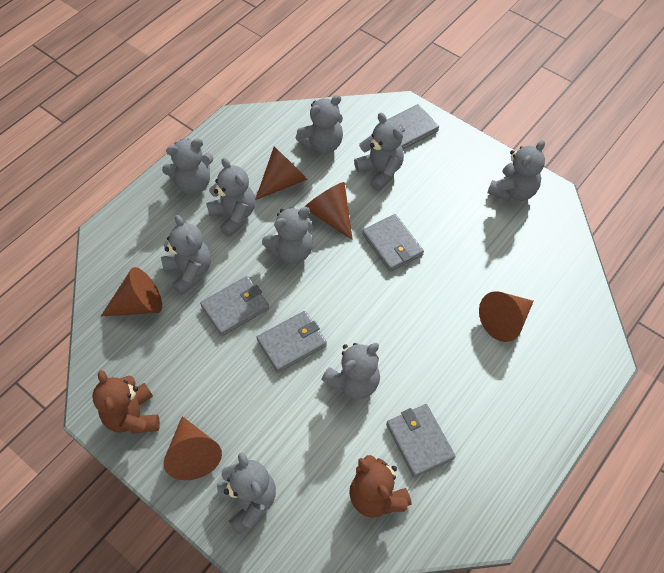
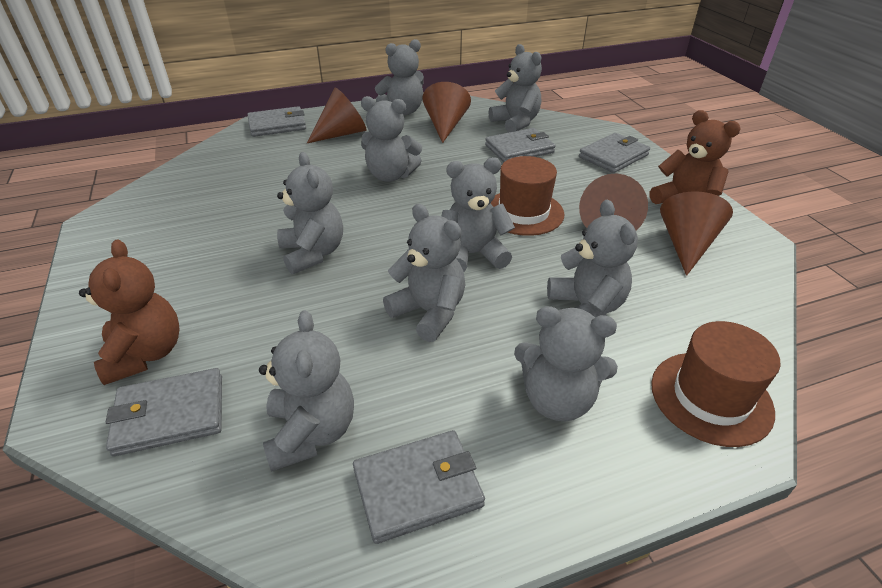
brown cone: 5 -> 4
brown hat: 0 -> 2

